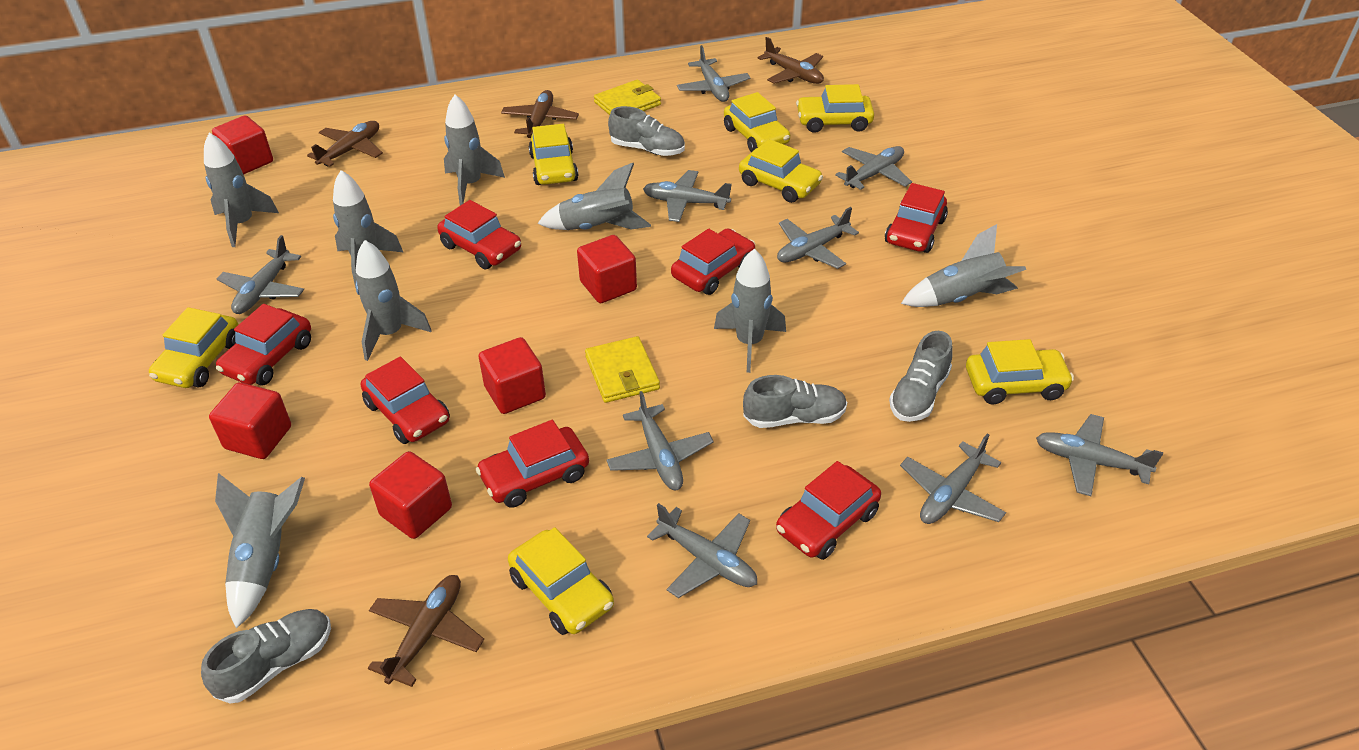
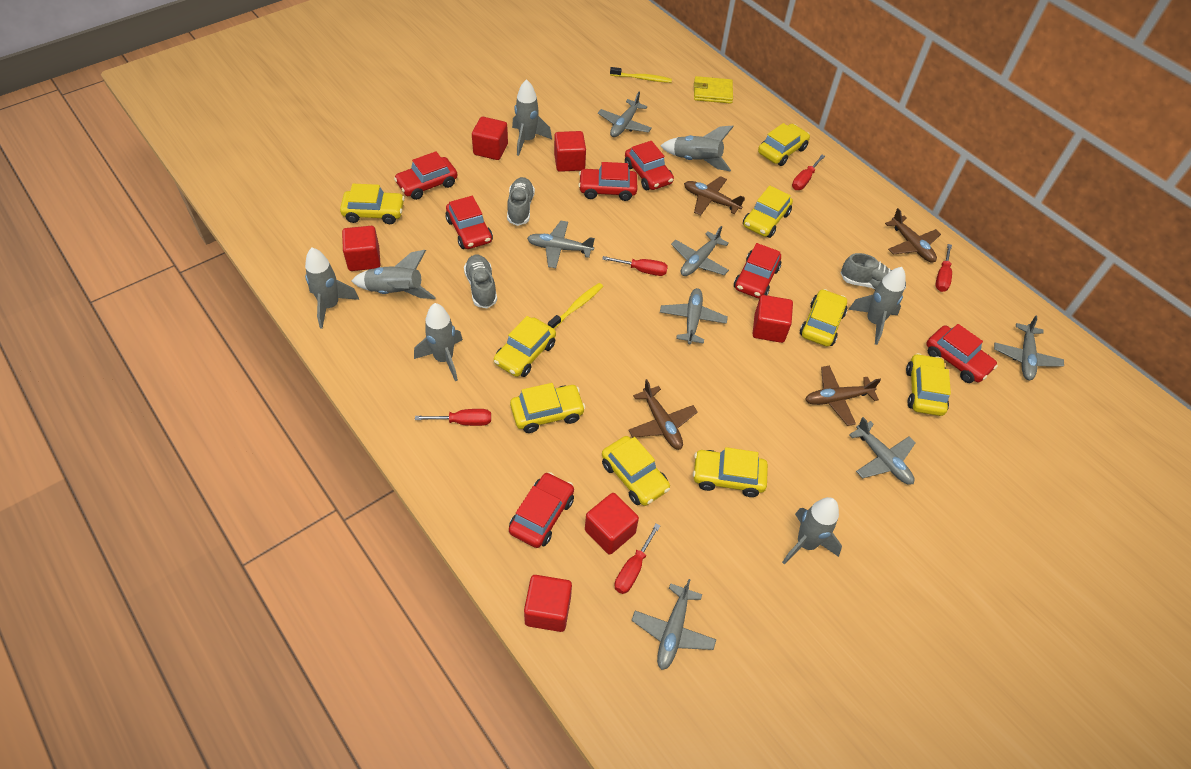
grey plane: 9 -> 7
grey rocket: 8 -> 7
grey shoe: 4 -> 3
red cube: 5 -> 6
red screwdriver: 0 -> 5
yellow car: 7 -> 9
yellow toothbrush: 0 -> 2
yellow wallet: 2 -> 1

